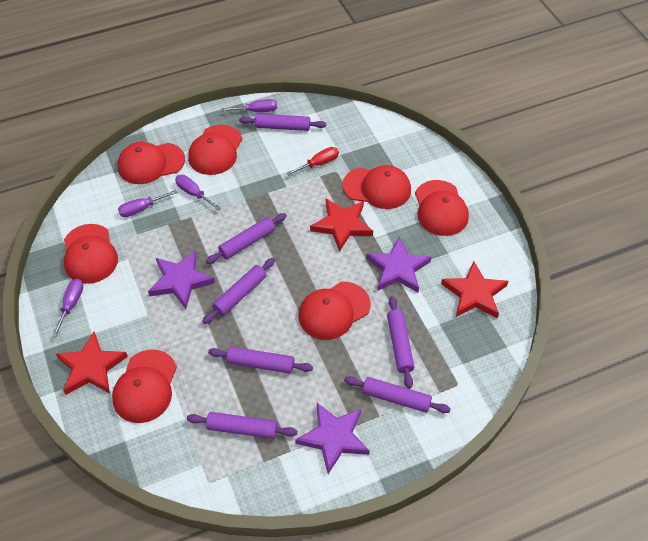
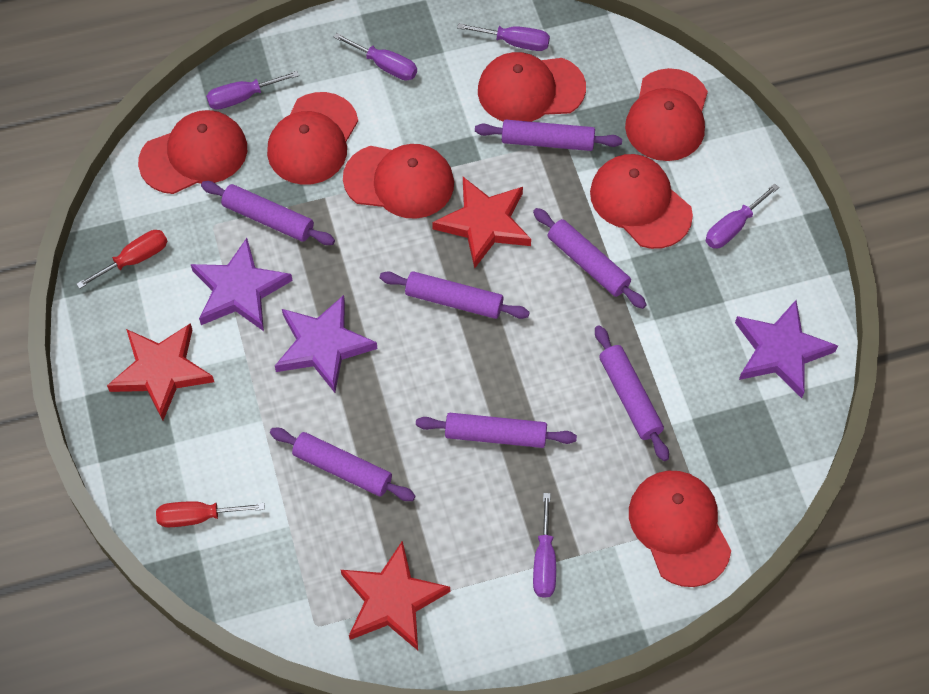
purple screwdriver: 4 -> 5
red screwdriver: 1 -> 2

